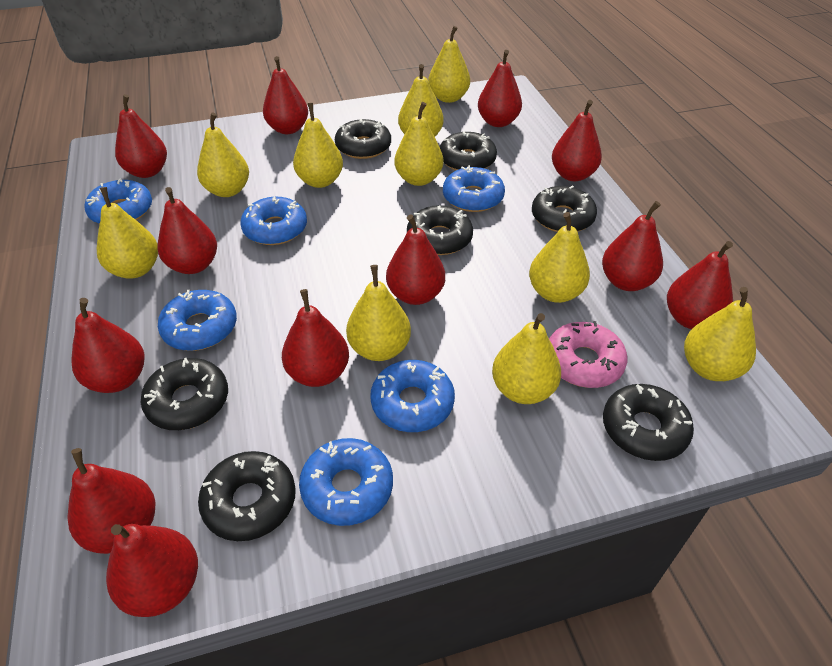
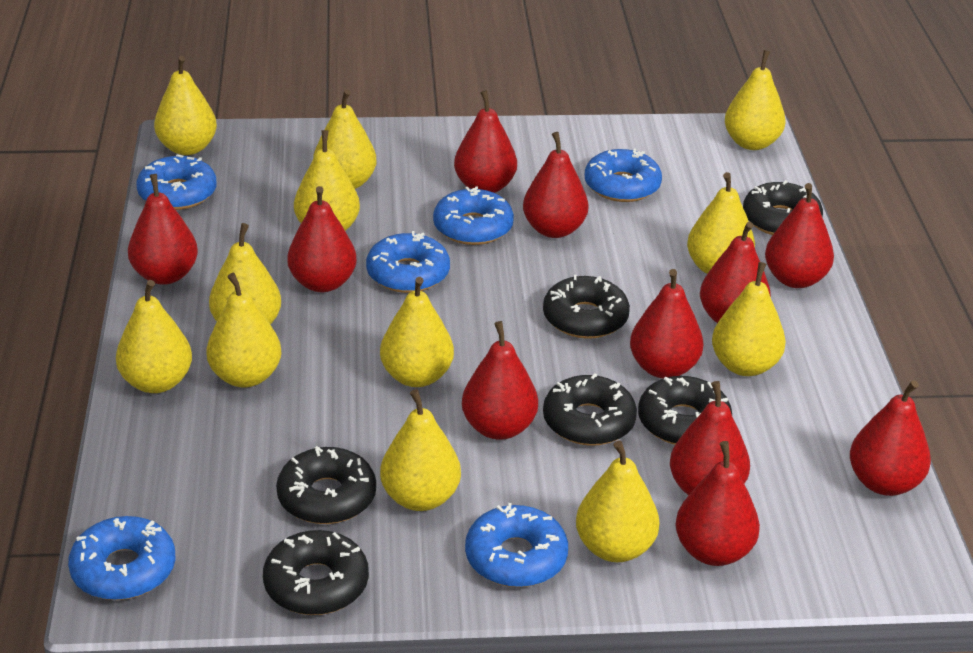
black donut: 7 -> 6
pink donut: 1 -> 0
red pear: 12 -> 11
yellow pear: 10 -> 12

